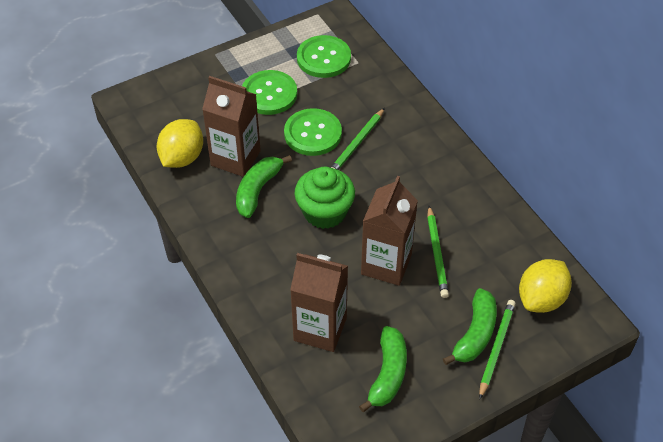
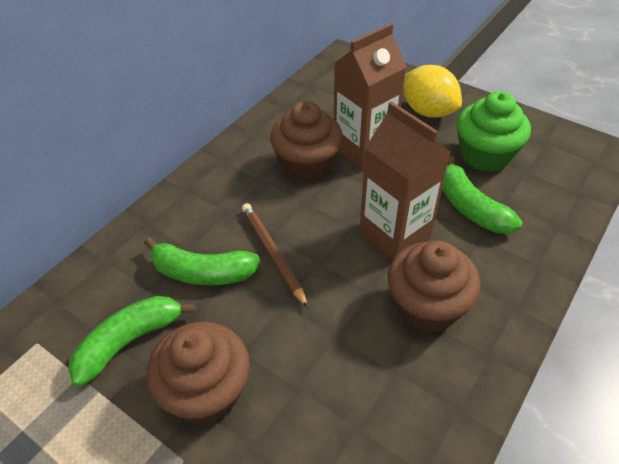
brown carton: 3 -> 2
brown cupcake: 0 -> 3
brown pencil: 0 -> 1
green button: 3 -> 0
green pencil: 3 -> 0
yellow lemon: 2 -> 1

